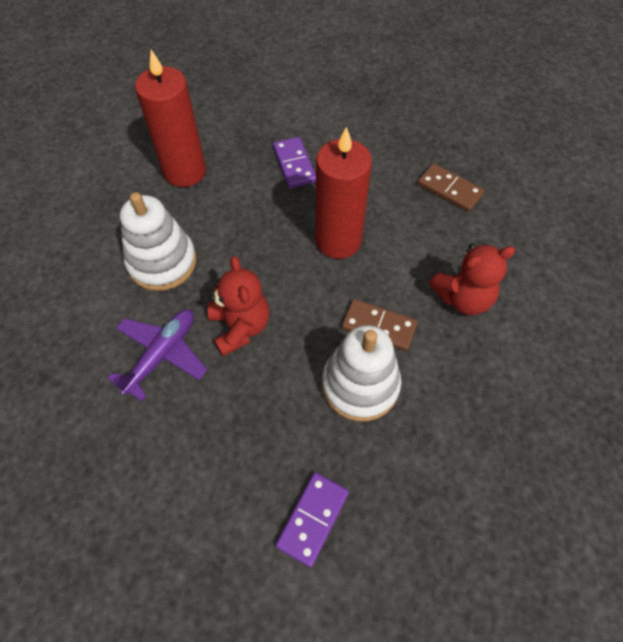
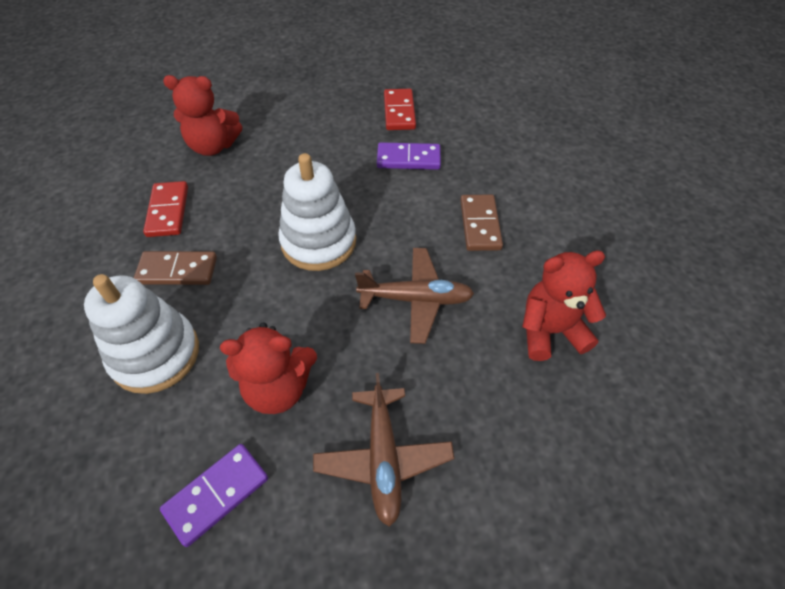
brown plane: 0 -> 2
purple plane: 1 -> 0
red candle: 2 -> 0
red domino: 0 -> 2
red teddy bear: 2 -> 3

